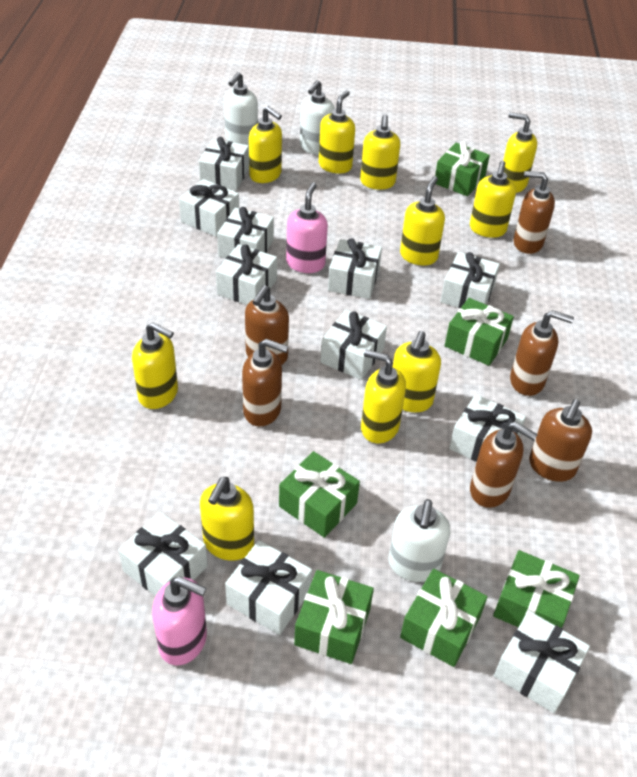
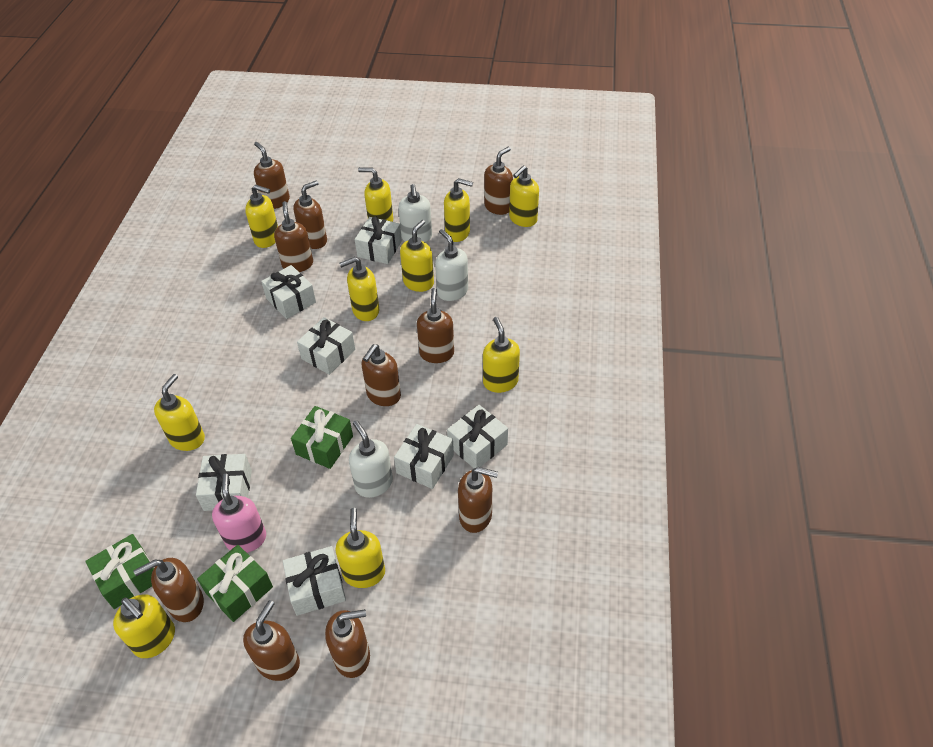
brown soap dispenser: 6 -> 10
green gift: 6 -> 3
pink soap dispenser: 2 -> 1
white gift: 11 -> 7

